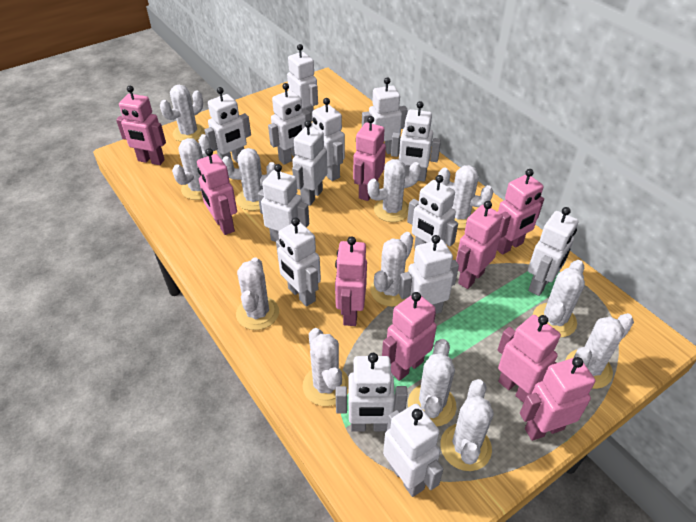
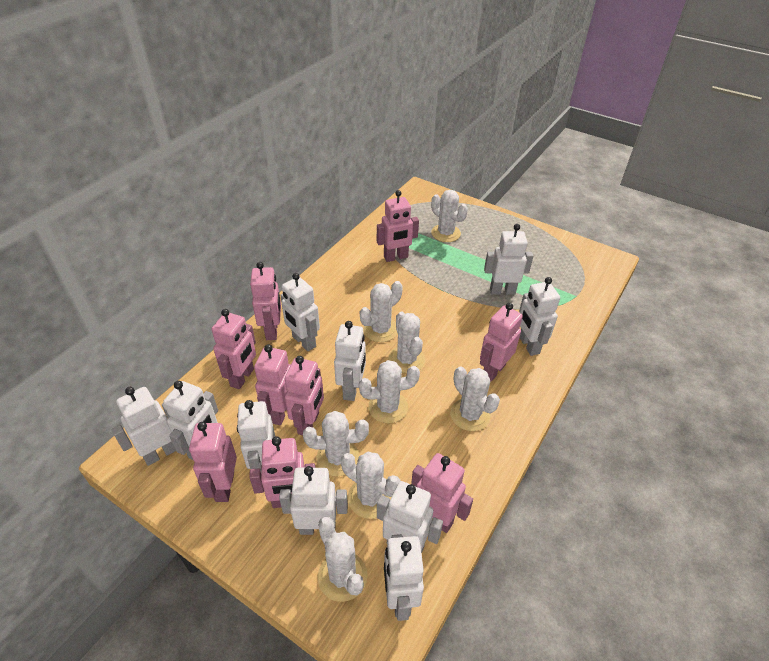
white cactus: 12 -> 8
white robot: 14 -> 10

